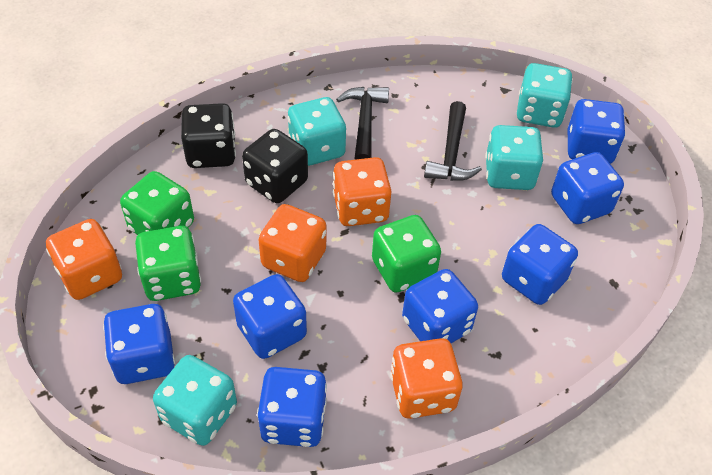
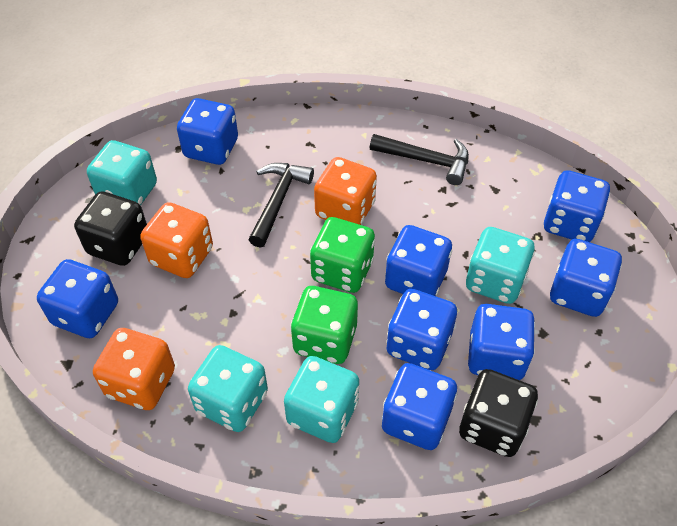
blue dice: 7 -> 8
green dice: 3 -> 2
orange dice: 4 -> 3

